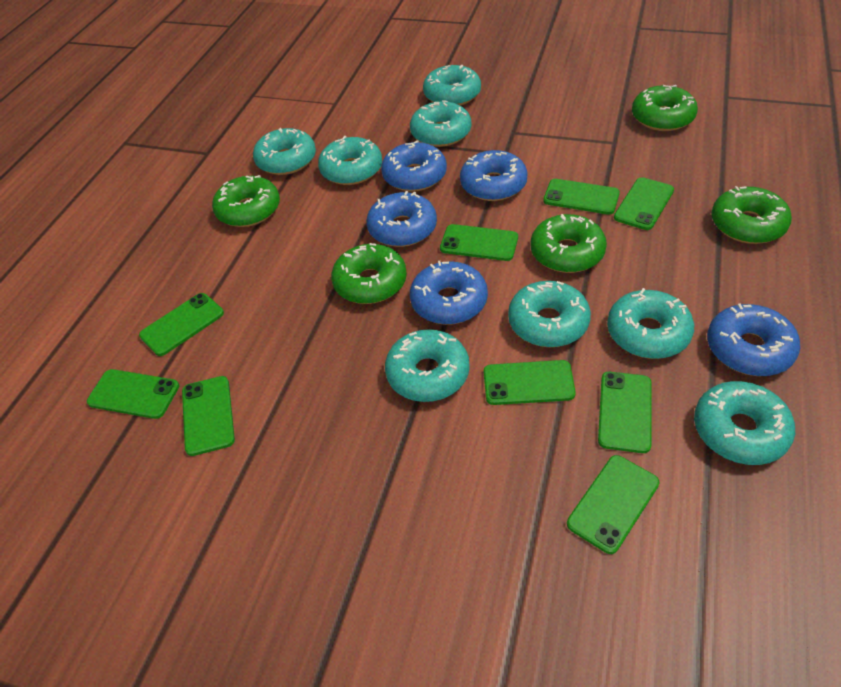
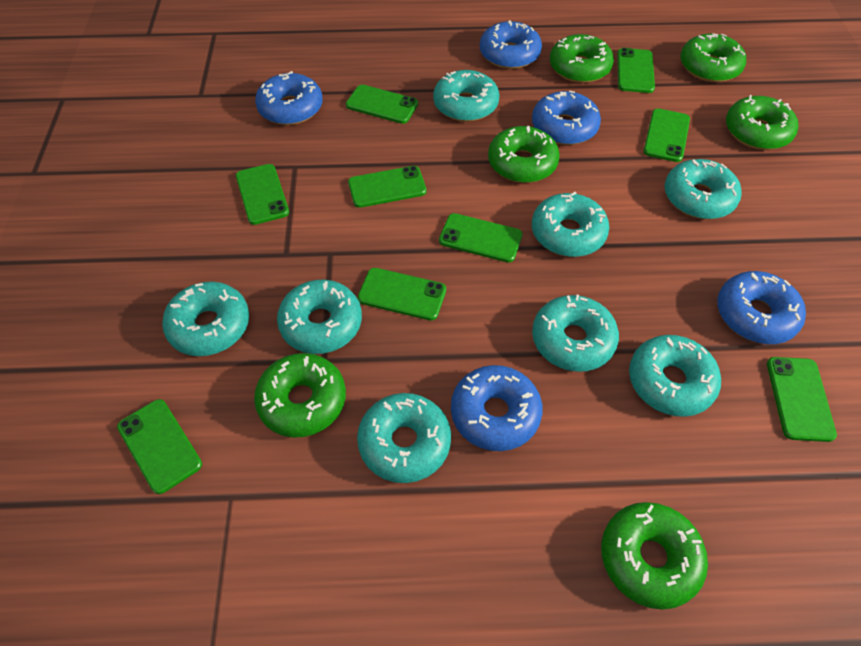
green donut: 5 -> 6

